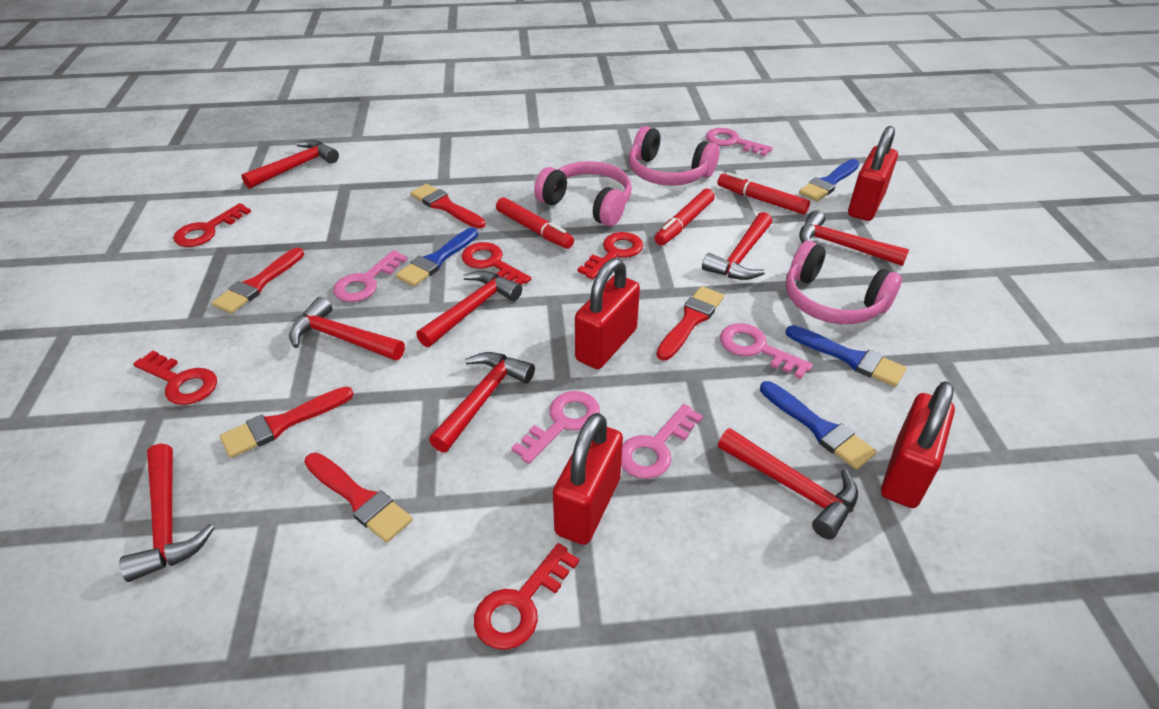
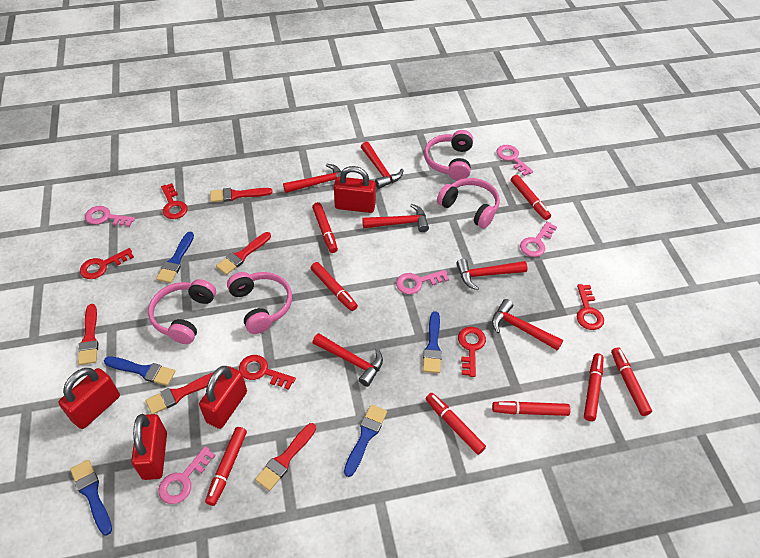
blue brush: 4 -> 5
pink headphones: 3 -> 4
red hammer: 8 -> 6
red marker: 3 -> 8

